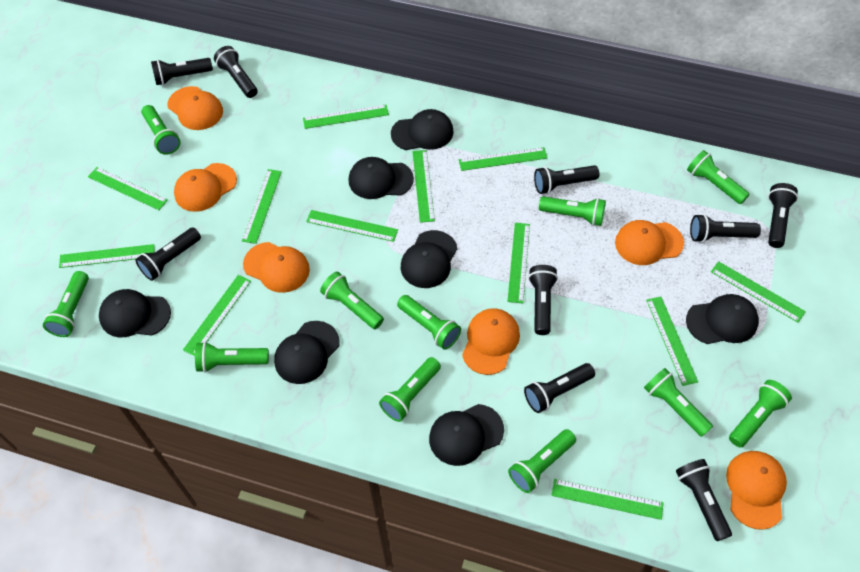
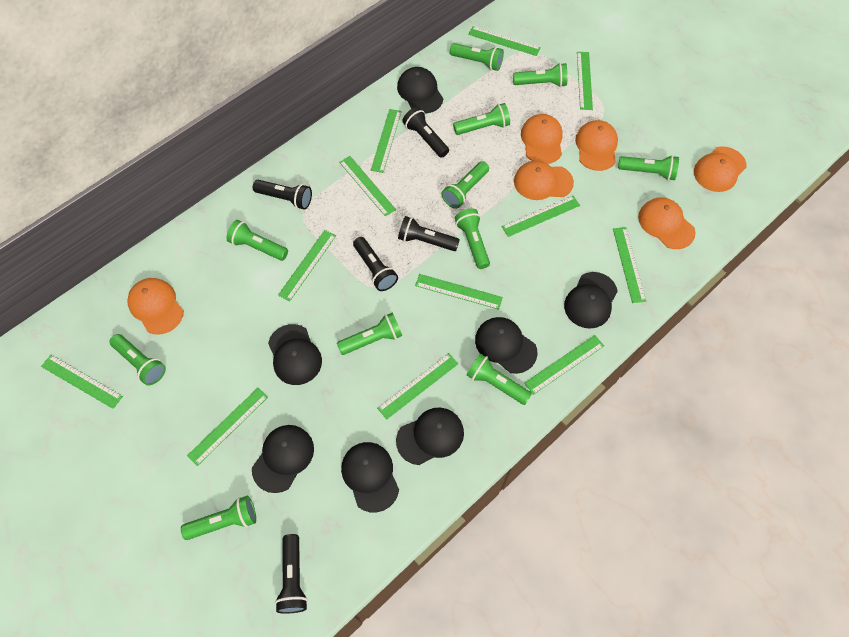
black flashlight: 9 -> 5

